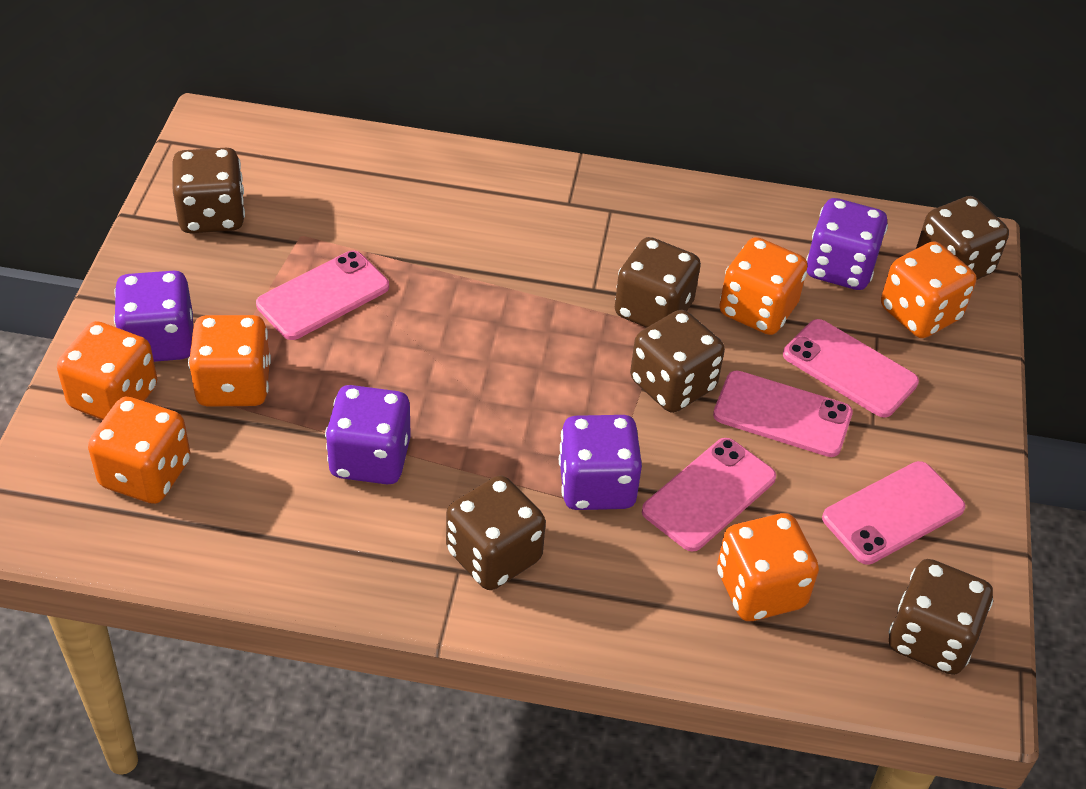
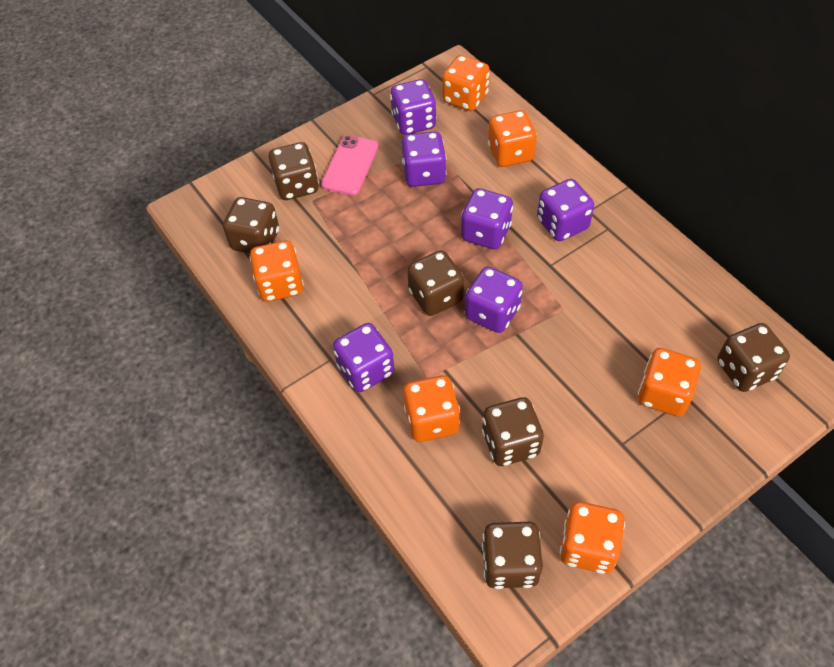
pink phone: 5 -> 1
purple dice: 4 -> 6

